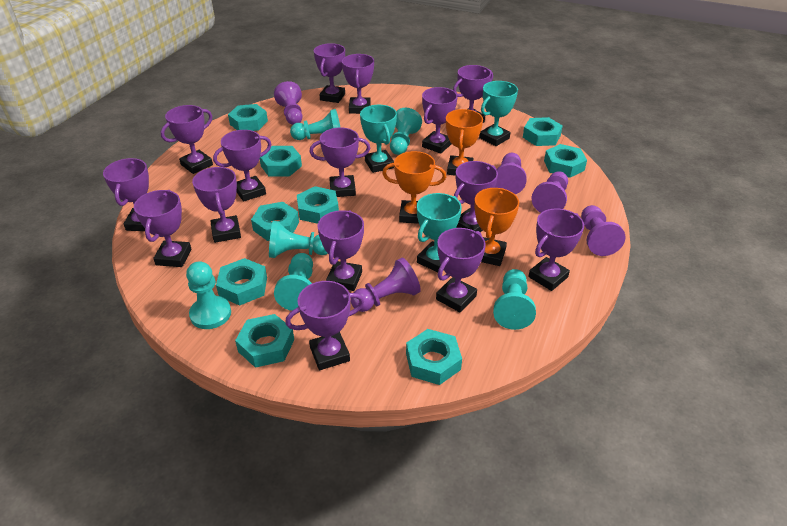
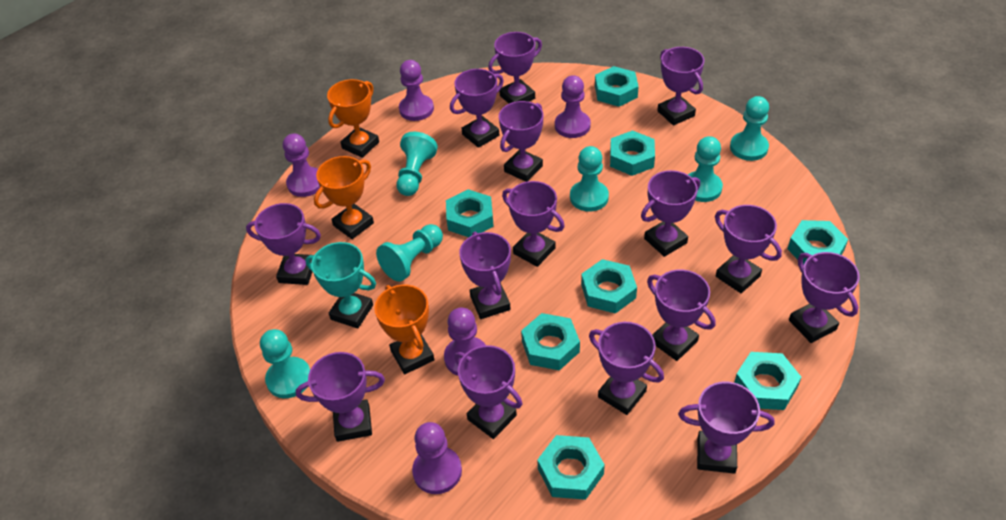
turquoise nut: 9 -> 8
turquoise trophy: 3 -> 1

